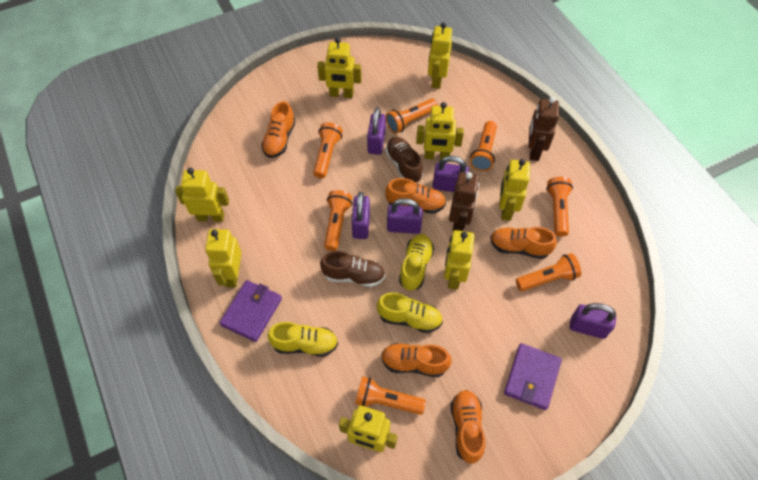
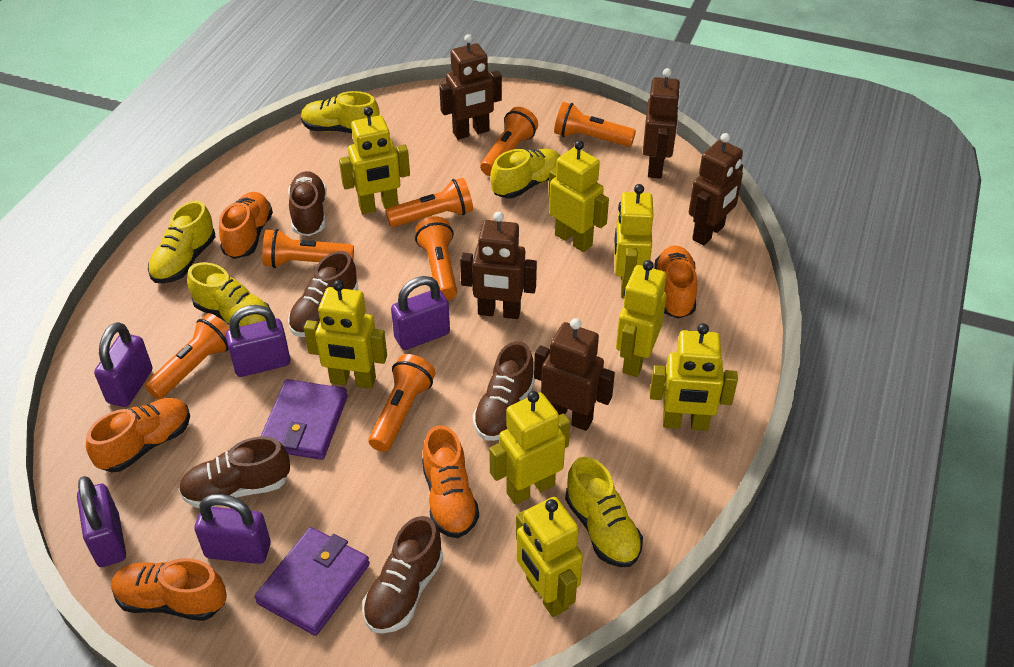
brown robot: 2 -> 5
brown shoe: 2 -> 5
yellow shoe: 3 -> 5

